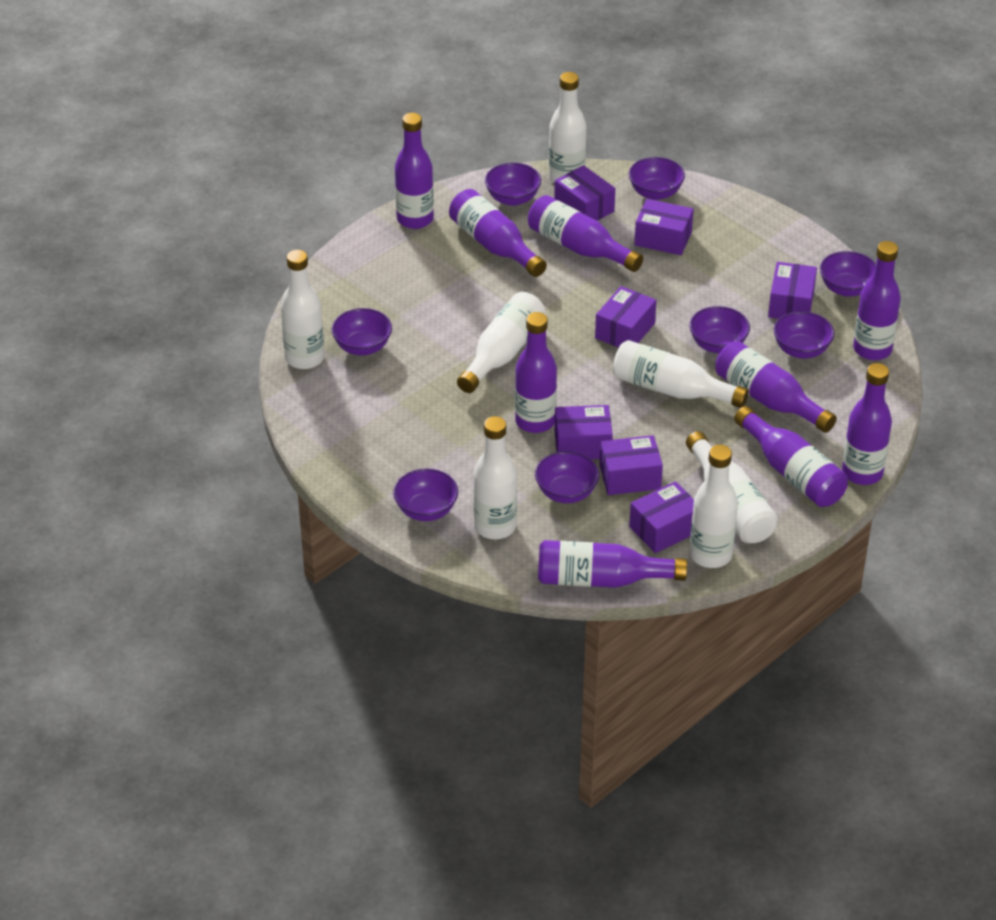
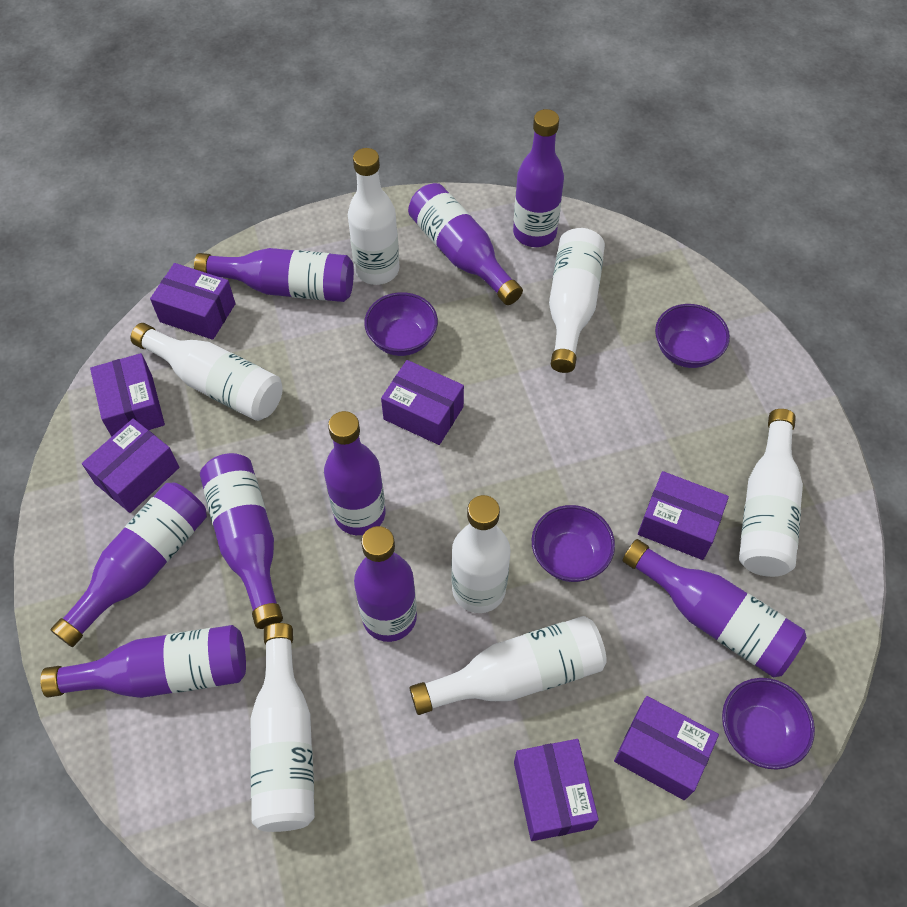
purple bowl: 8 -> 4

